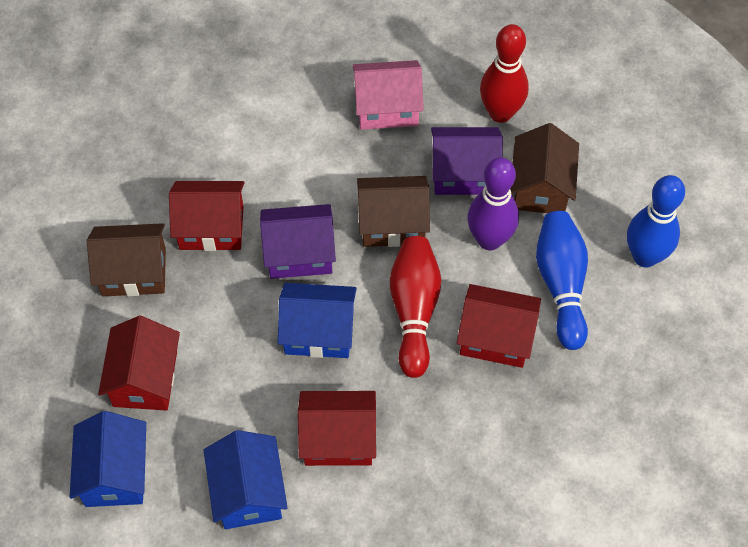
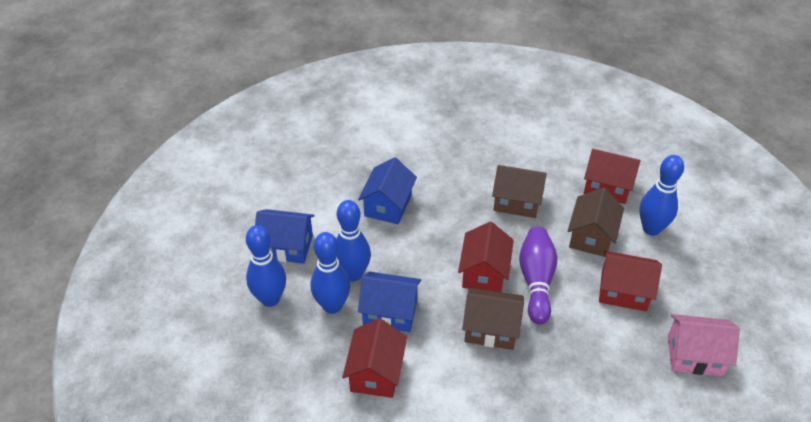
blue bowling pin: 2 -> 4
purple house: 2 -> 0
red bowling pin: 2 -> 0

